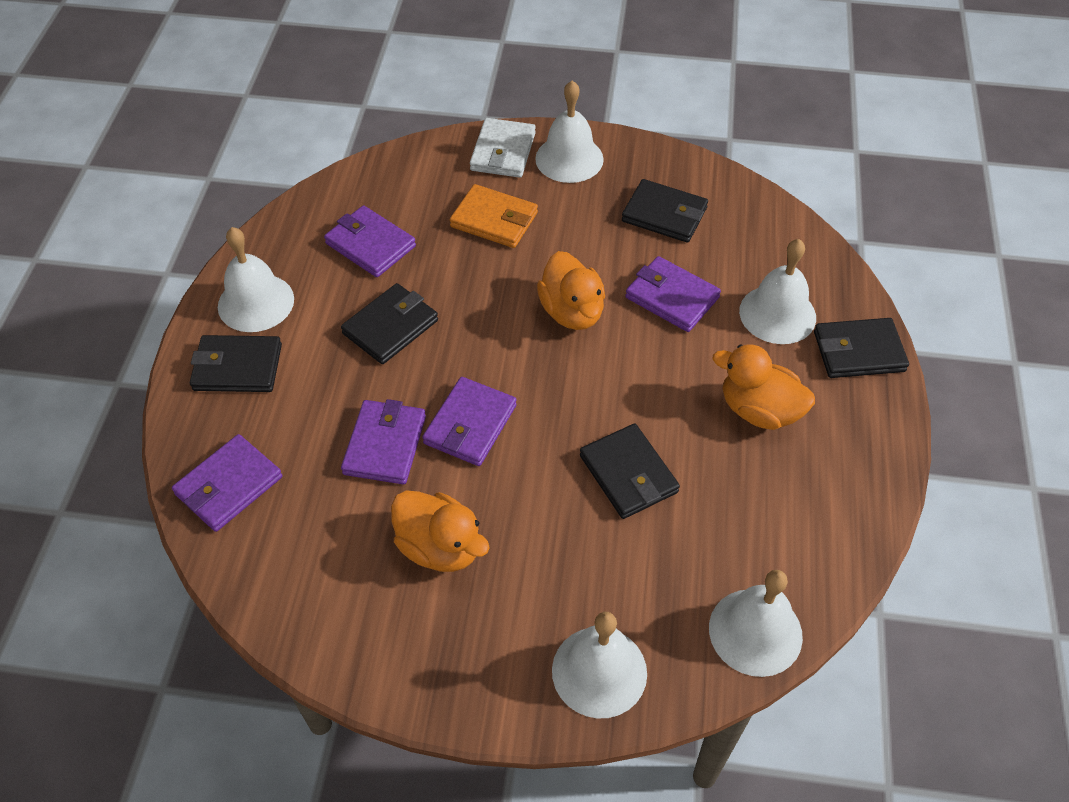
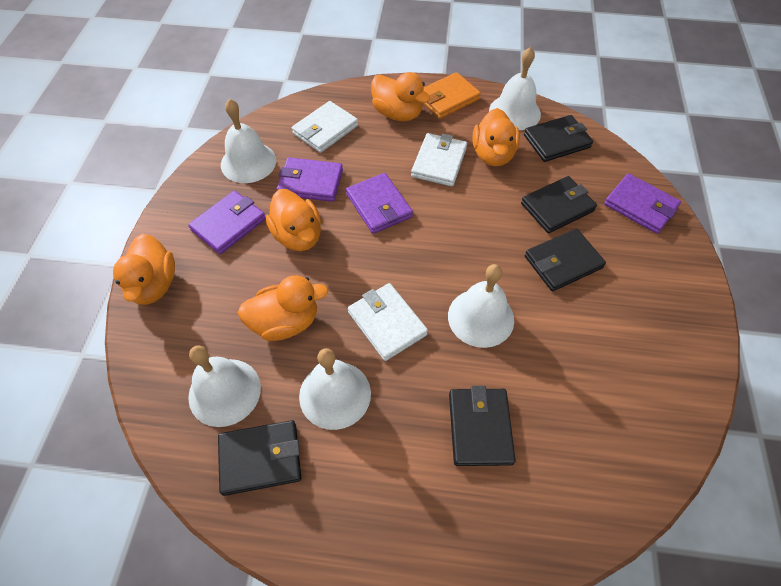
orange duck: 3 -> 5
purple wallet: 5 -> 4
white wallet: 1 -> 3

